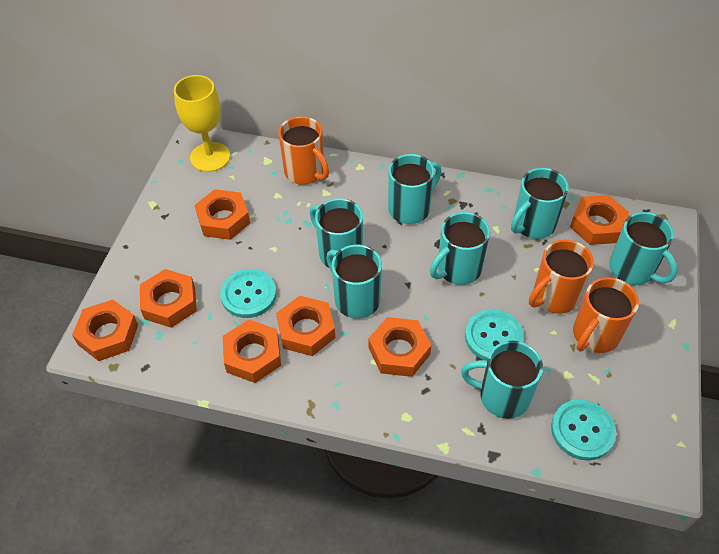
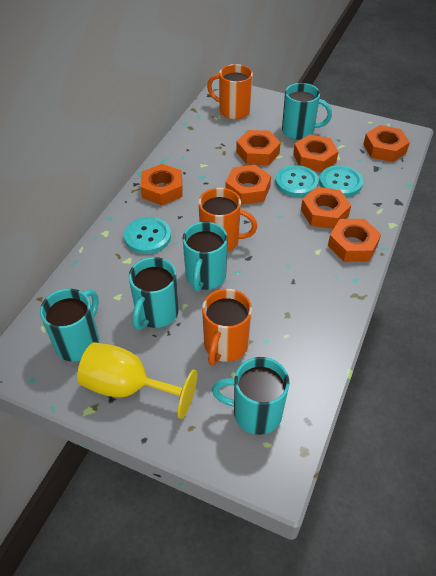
turquoise mug: 7 -> 5

